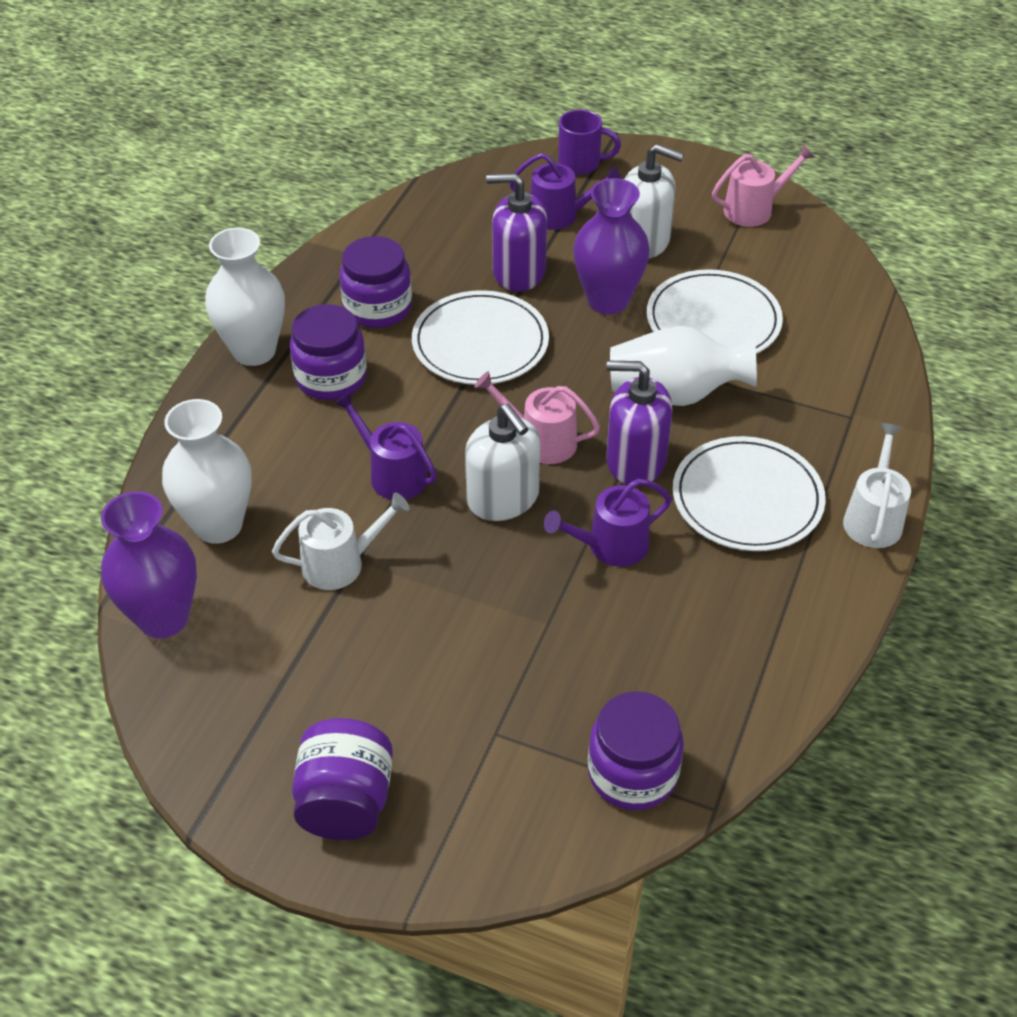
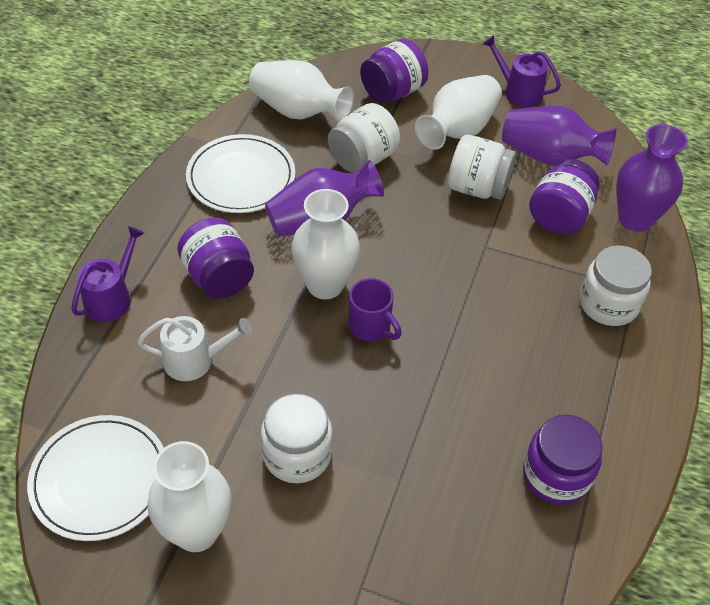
pink watering can: 2 -> 0
purple soap dispenser: 2 -> 0
purple vase: 2 -> 3
purple watering can: 3 -> 2
white jar: 0 -> 4
white plate: 3 -> 2
white soap dispenser: 2 -> 0
white vase: 3 -> 4
white watering can: 2 -> 1

